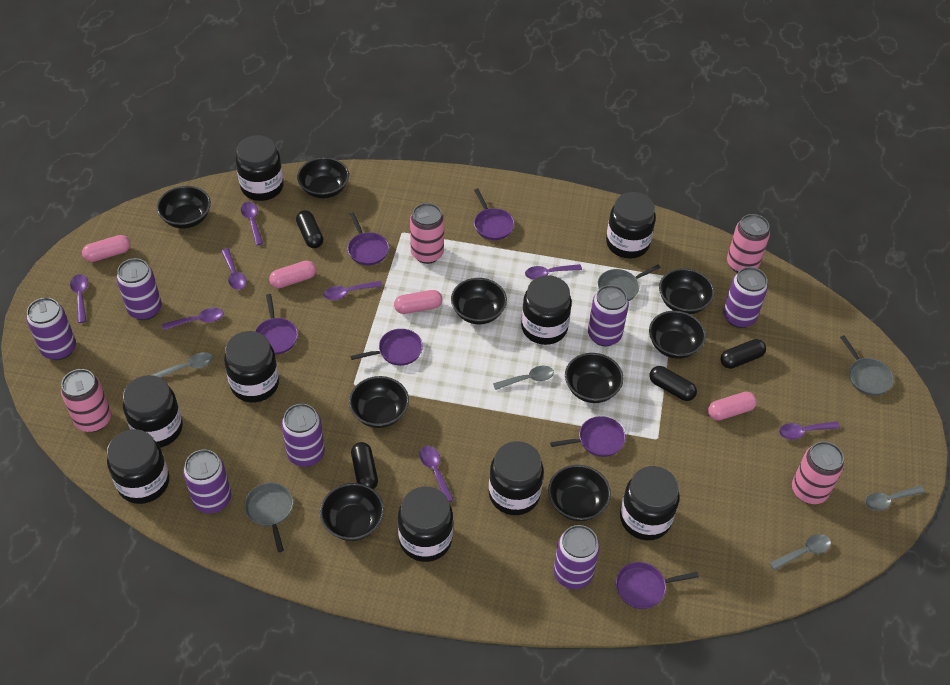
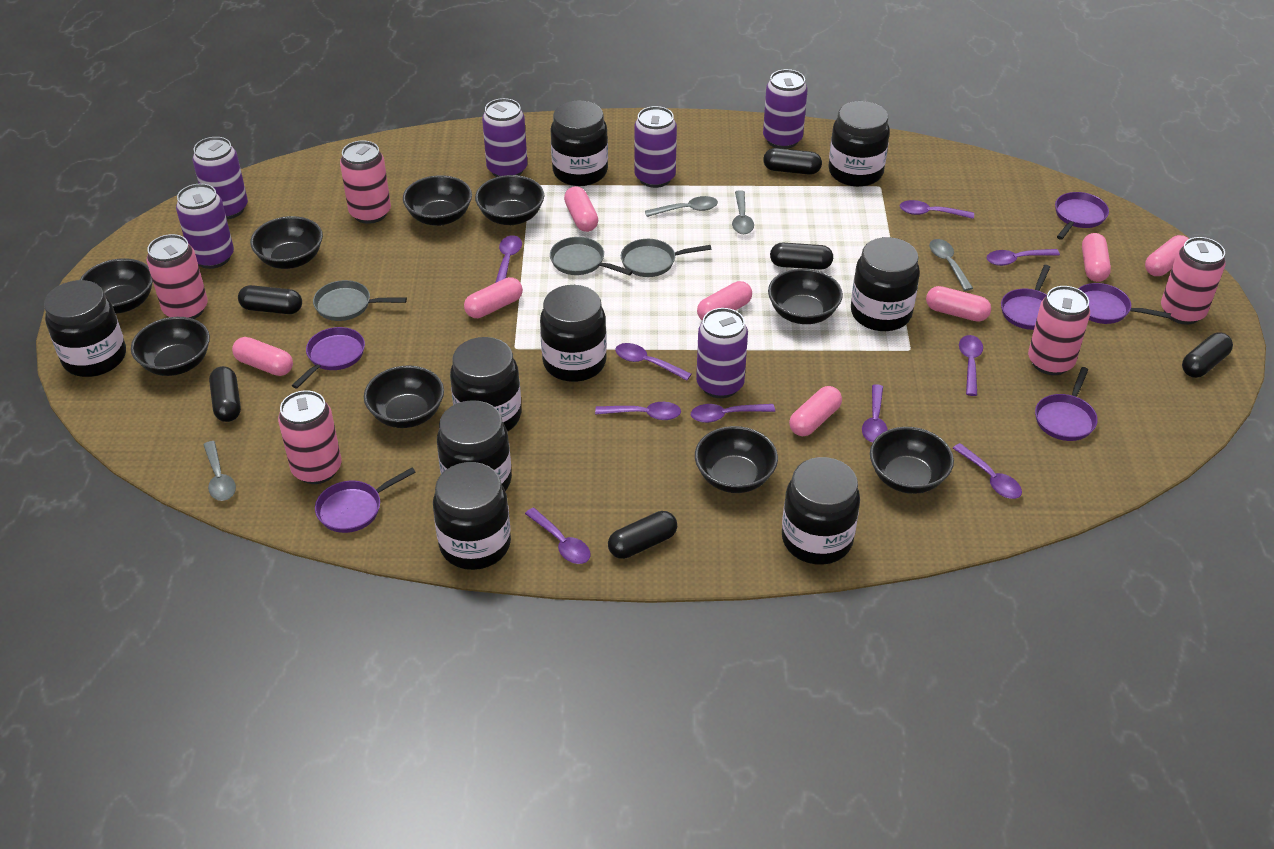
black capsule: 4 -> 6
pink can: 4 -> 5
pink capsule: 4 -> 8
purple can: 7 -> 6
purple spoon: 8 -> 10

